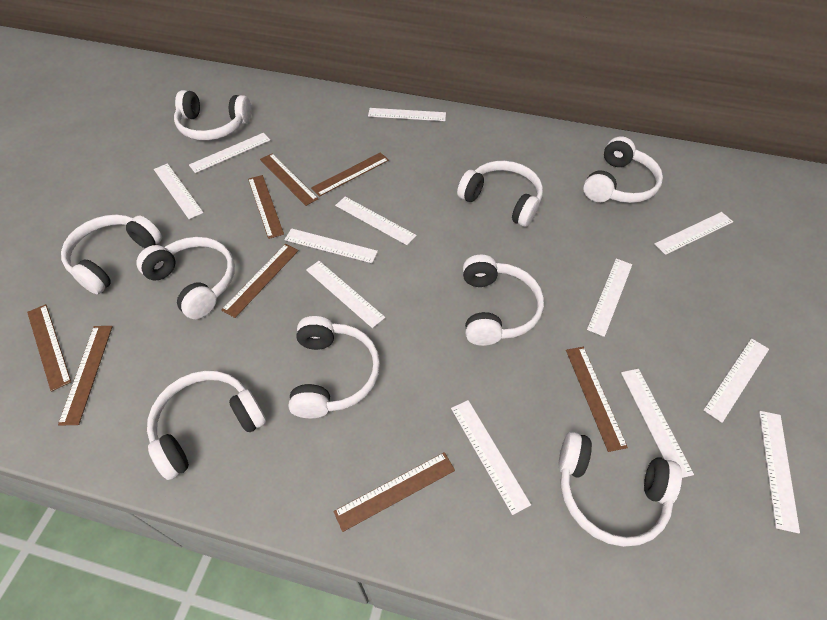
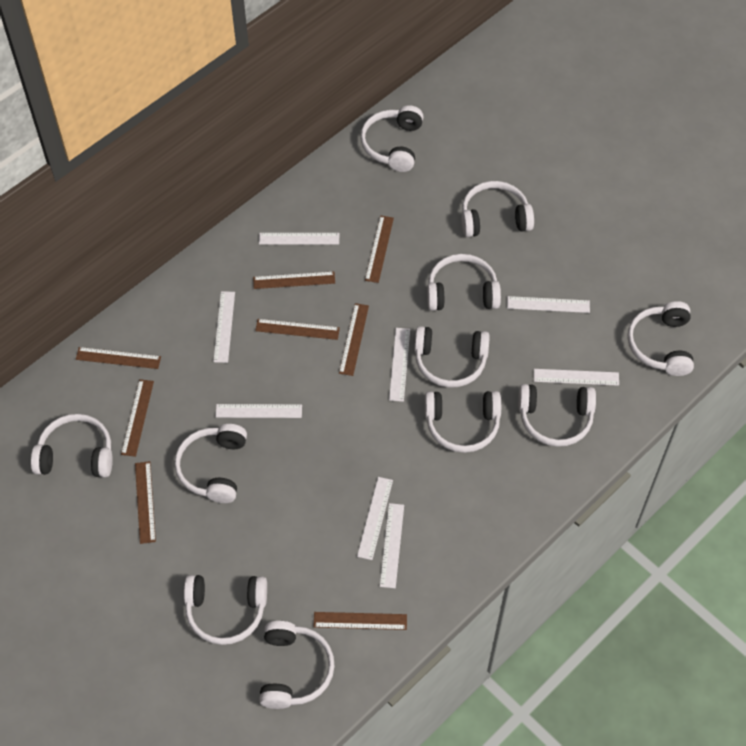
white headphones: 9 -> 11
white ruler: 12 -> 8

